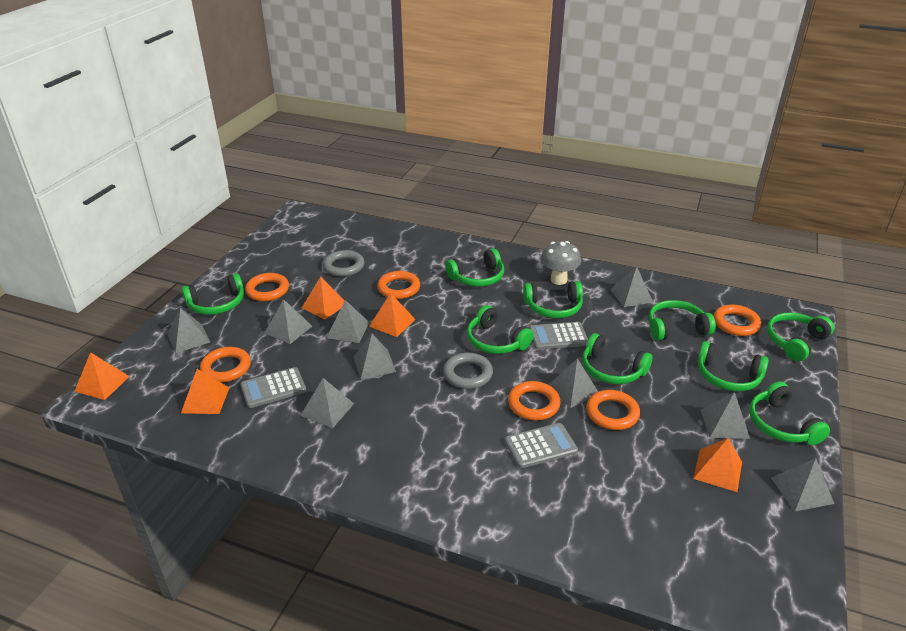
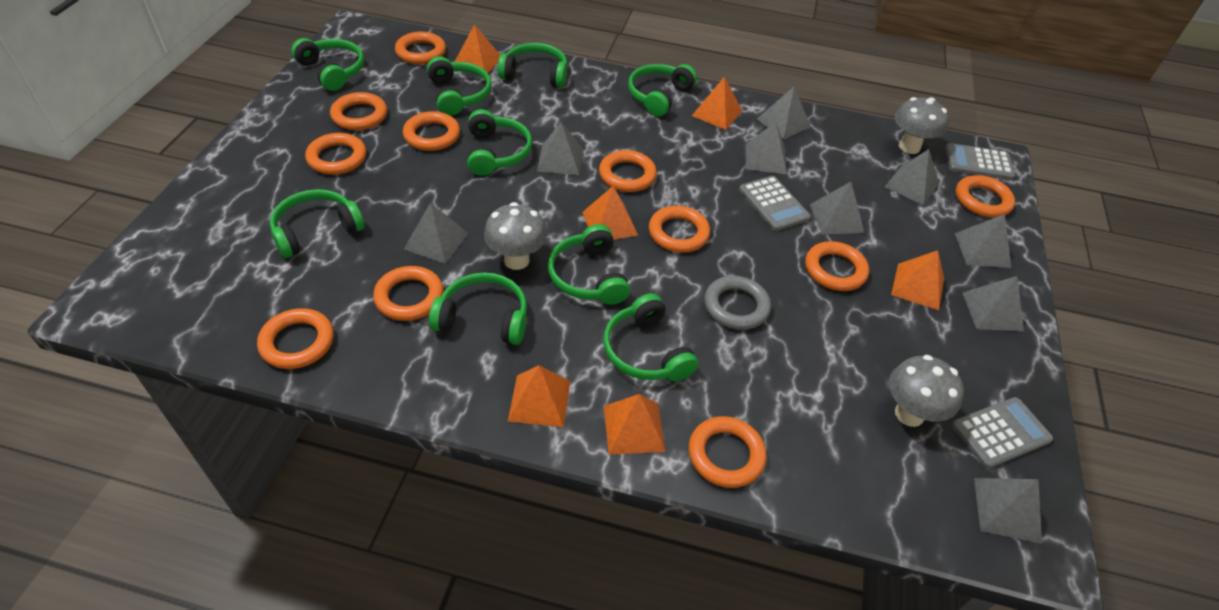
grey mushroom: 1 -> 3
grey ring: 2 -> 1
orange pyramid: 5 -> 6
orange ring: 6 -> 11

